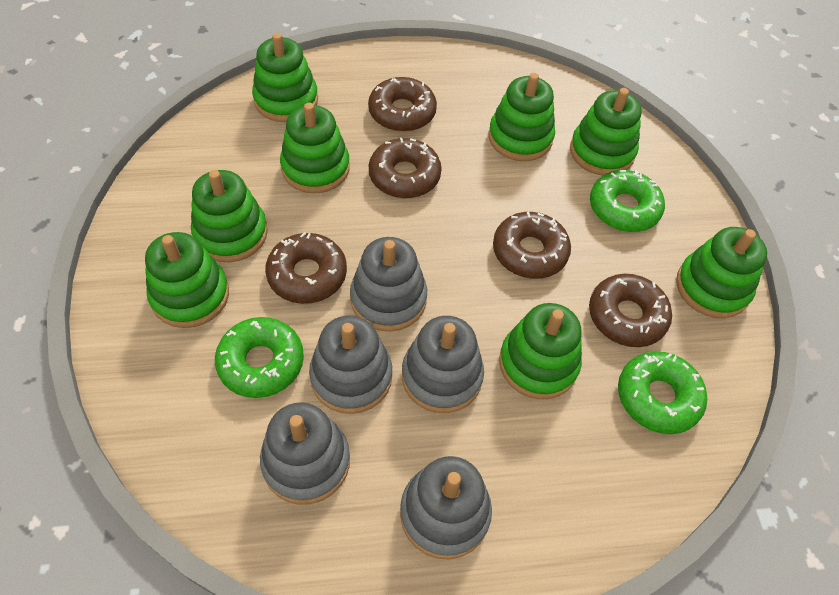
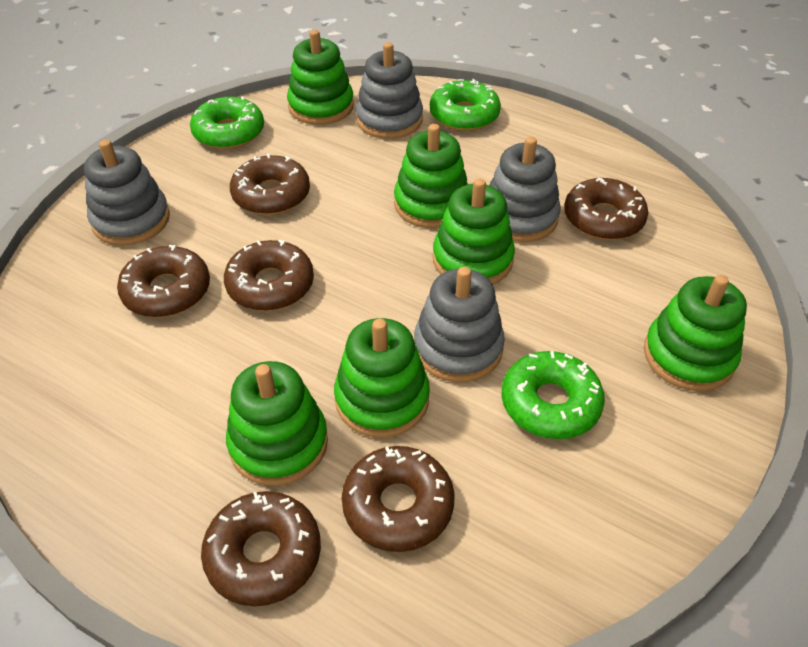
brown donut: 5 -> 6
green stacking toy: 8 -> 6
grey stacking toy: 5 -> 4

